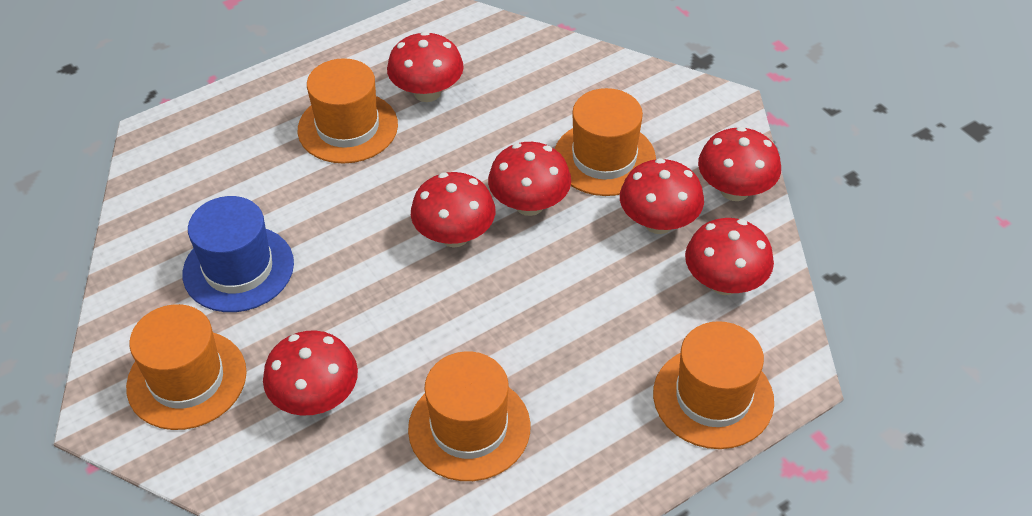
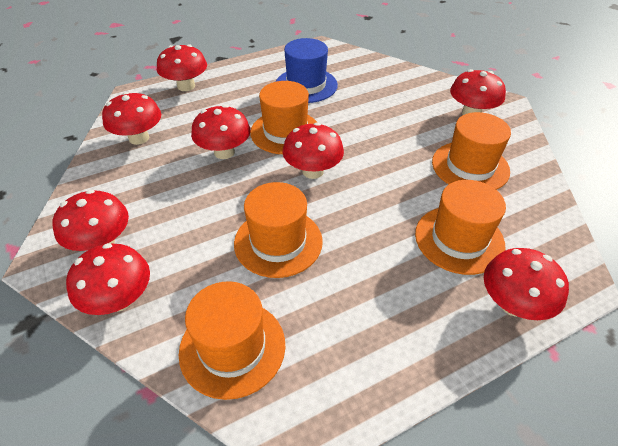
red mushroom: 7 -> 8

